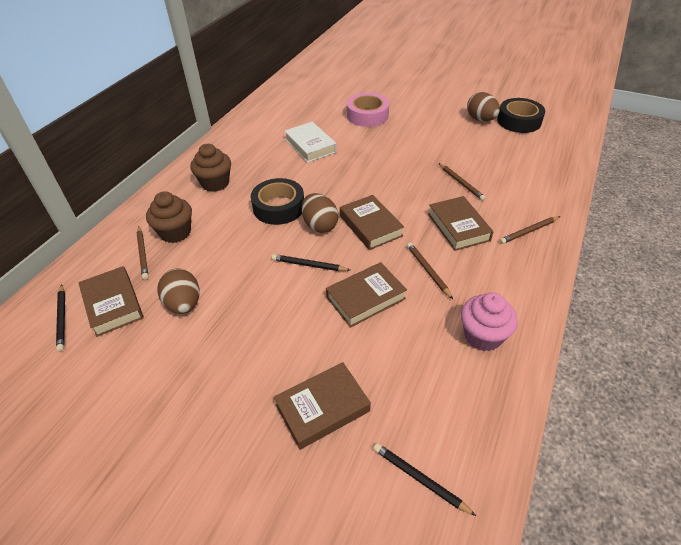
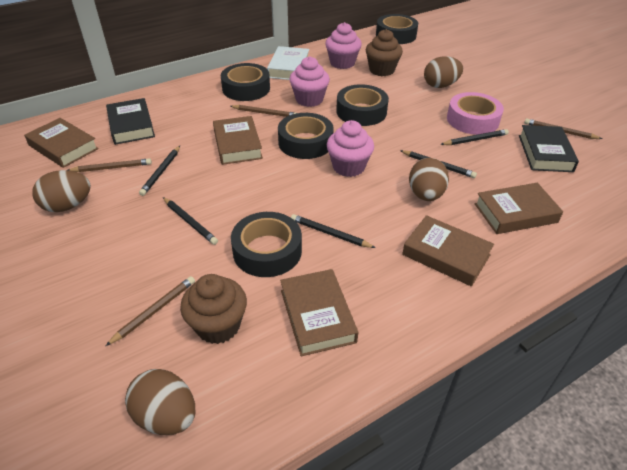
black book: 0 -> 2
black pencil: 3 -> 5
black tape: 2 -> 5
brown egg: 3 -> 4
pink cupcake: 1 -> 3

